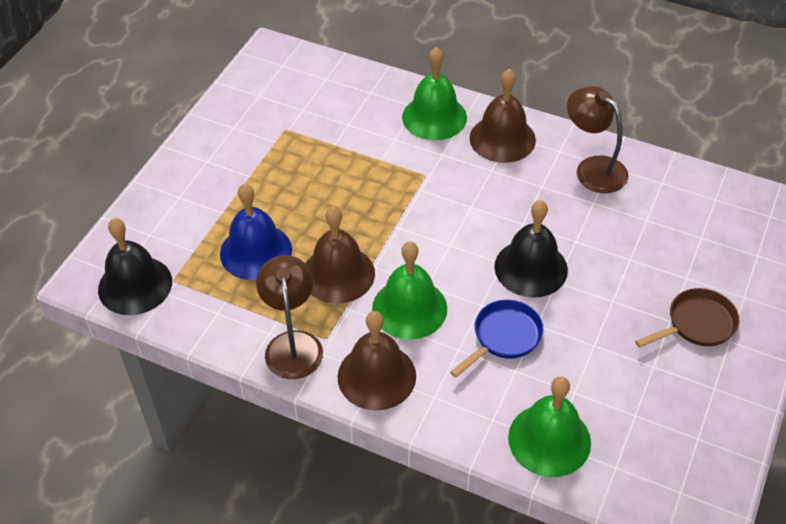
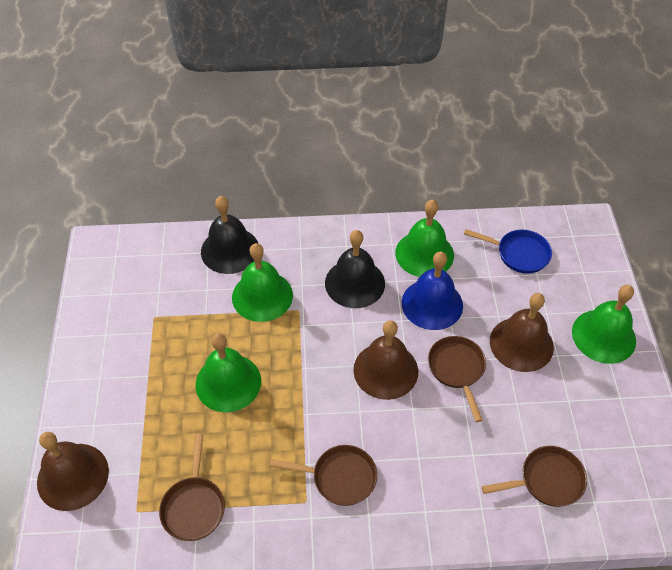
brown lamp: 2 -> 0
brown pan: 1 -> 4
green bell: 3 -> 4

